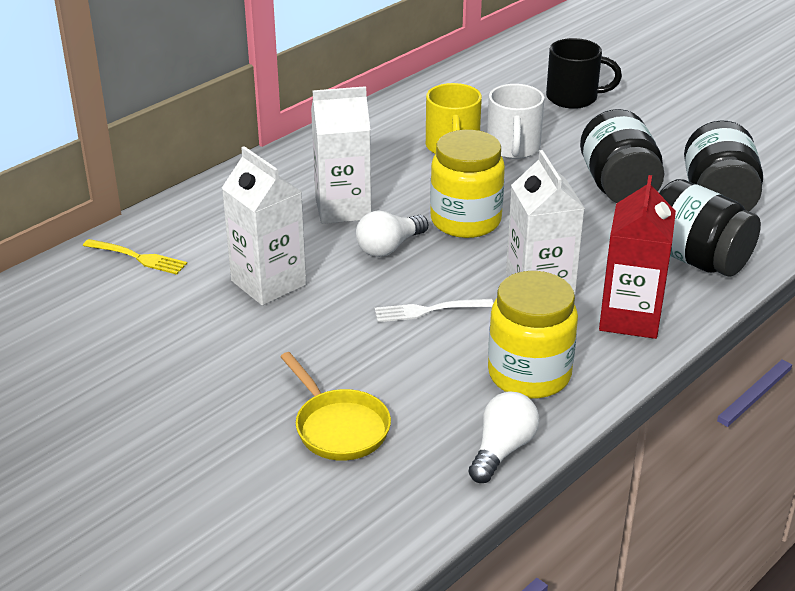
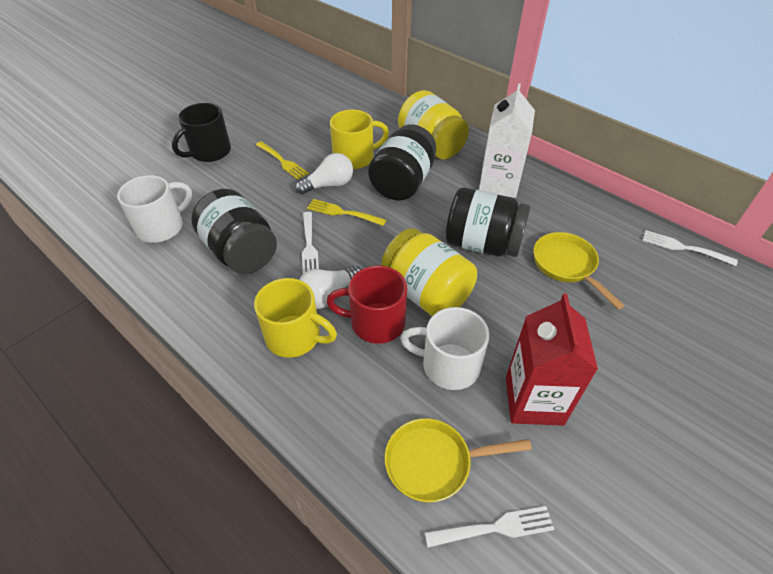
red mug: 0 -> 1
white carton: 3 -> 1
white fork: 1 -> 3
white mug: 1 -> 2
yellow fork: 1 -> 2
yellow mug: 1 -> 2
yellow pan: 1 -> 2

